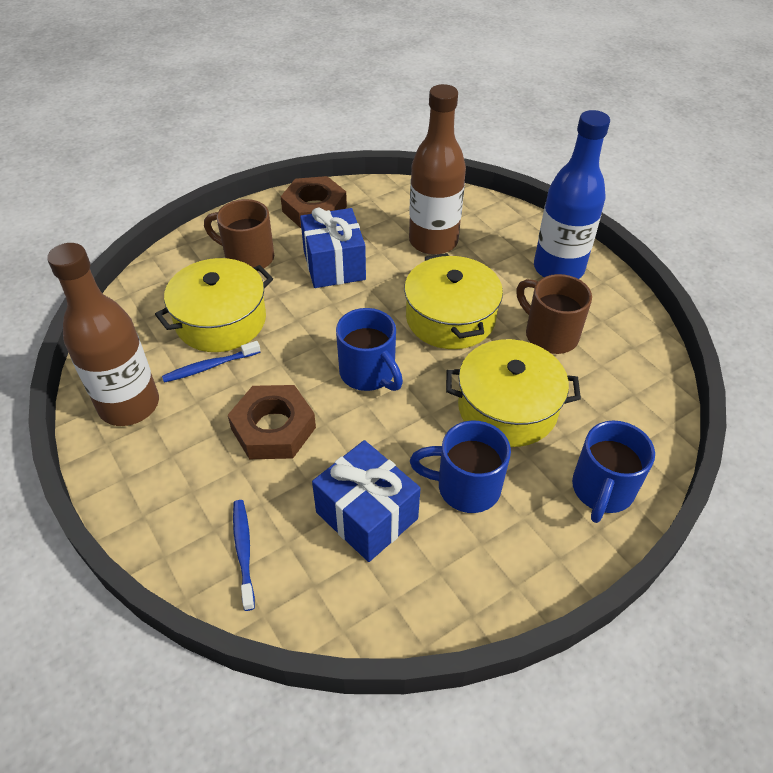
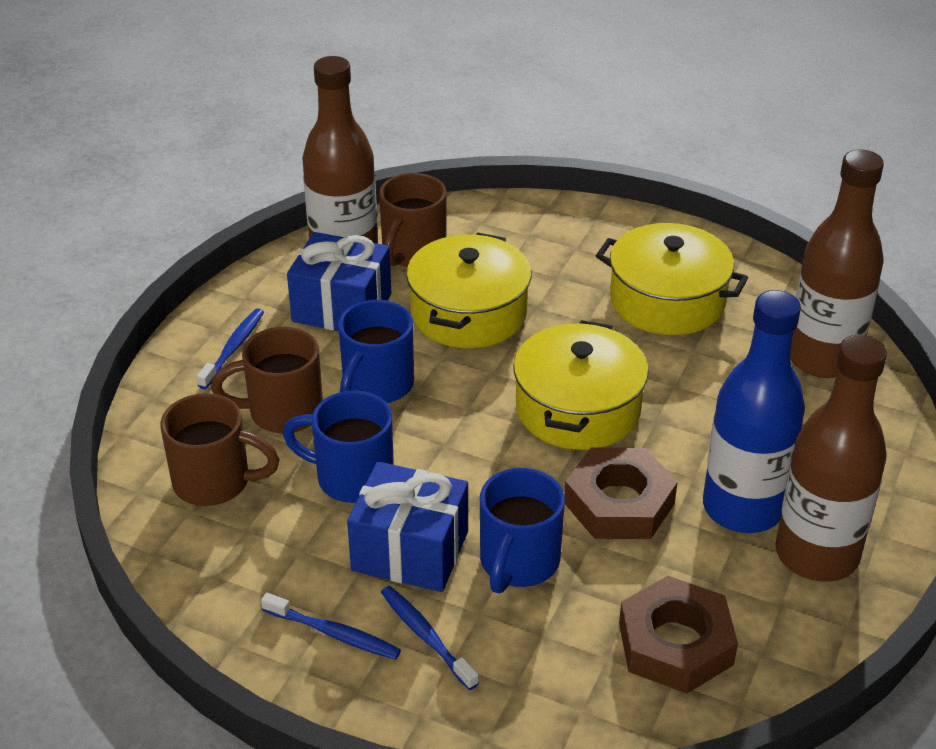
blue toothbrush: 2 -> 3
brown bottle: 2 -> 3
brown mug: 2 -> 3

